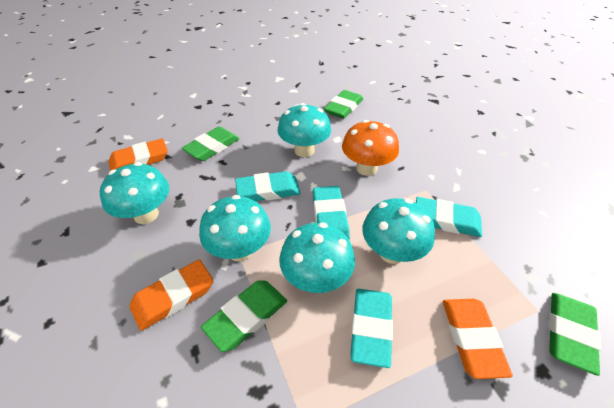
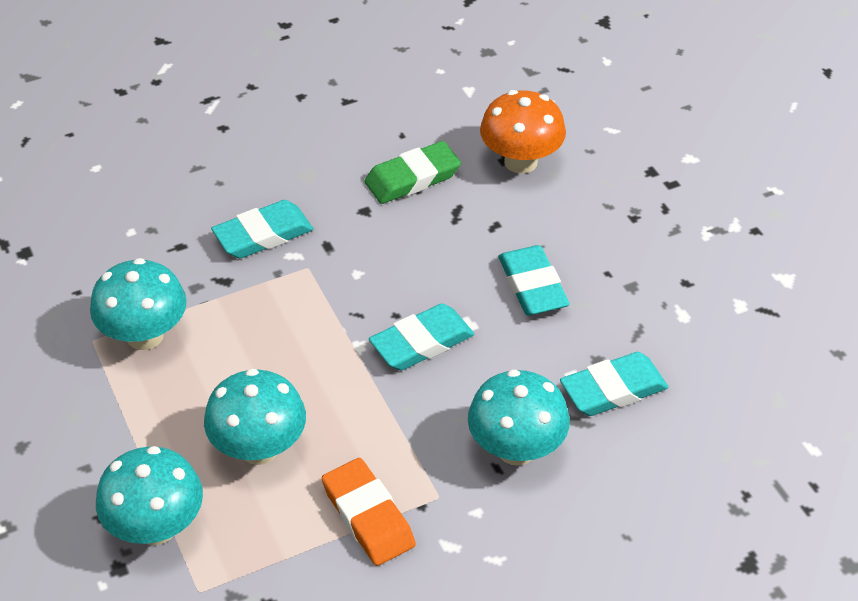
green eraser: 4 -> 1
orange eraser: 3 -> 1
turquoise mushroom: 5 -> 4

